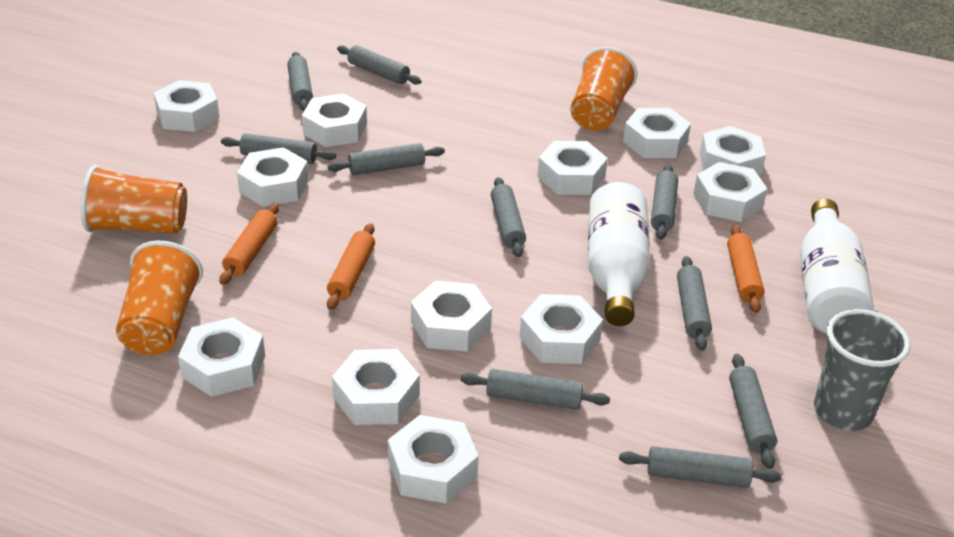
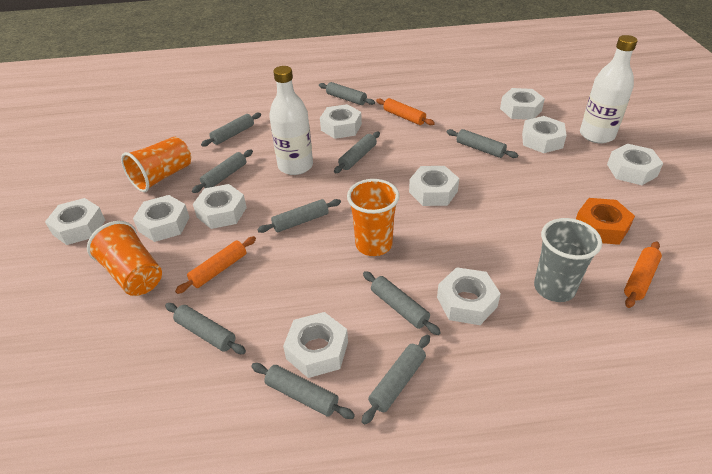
orange nut: 0 -> 1
white nut: 12 -> 10

